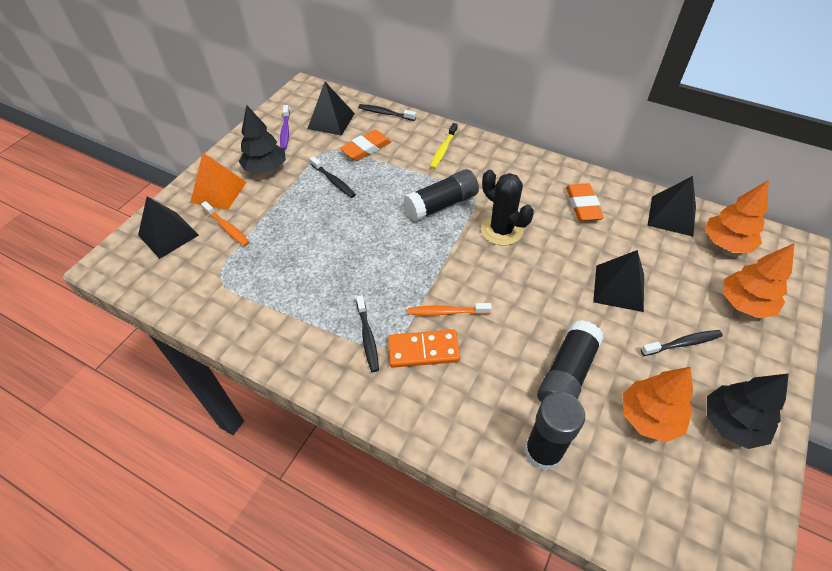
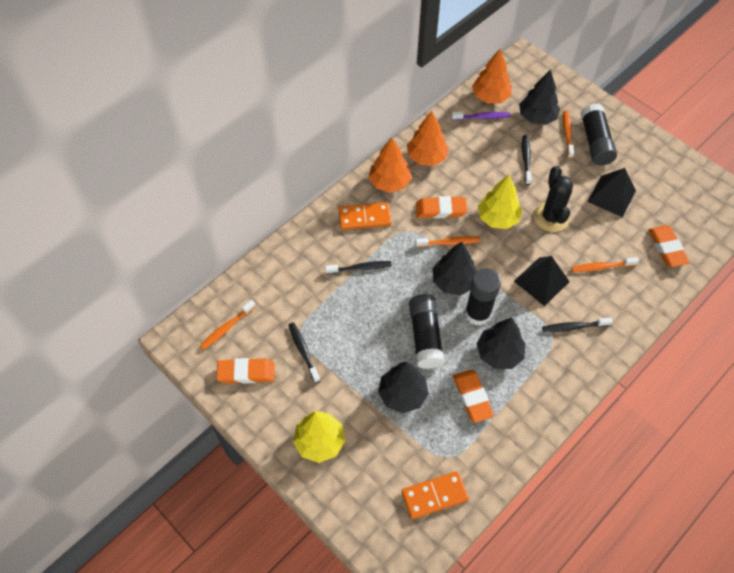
black pyramid: 4 -> 2
black tree: 2 -> 4
orange domino: 1 -> 2
orange eraser: 2 -> 4
orange pyramid: 1 -> 0
orange toothbrush: 2 -> 4
yellow toothbrush: 1 -> 0
yellow tree: 0 -> 2

